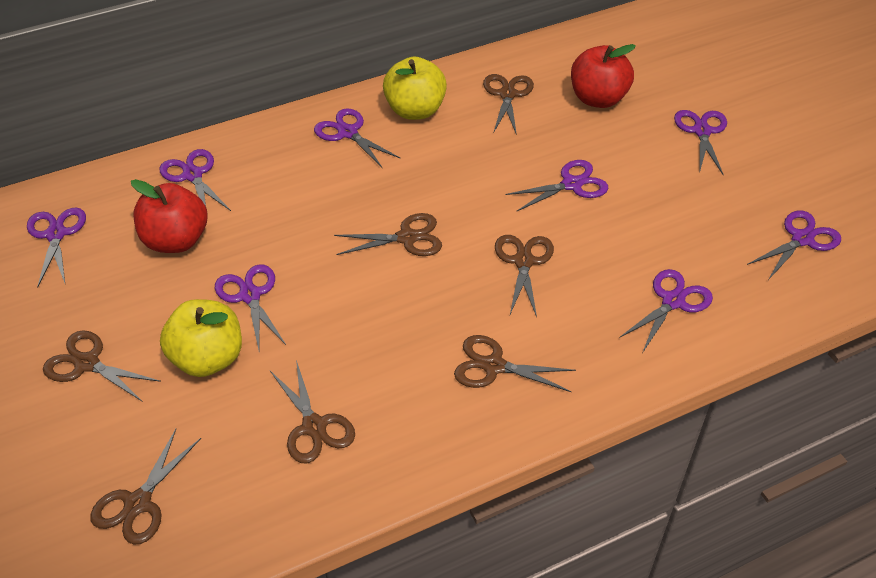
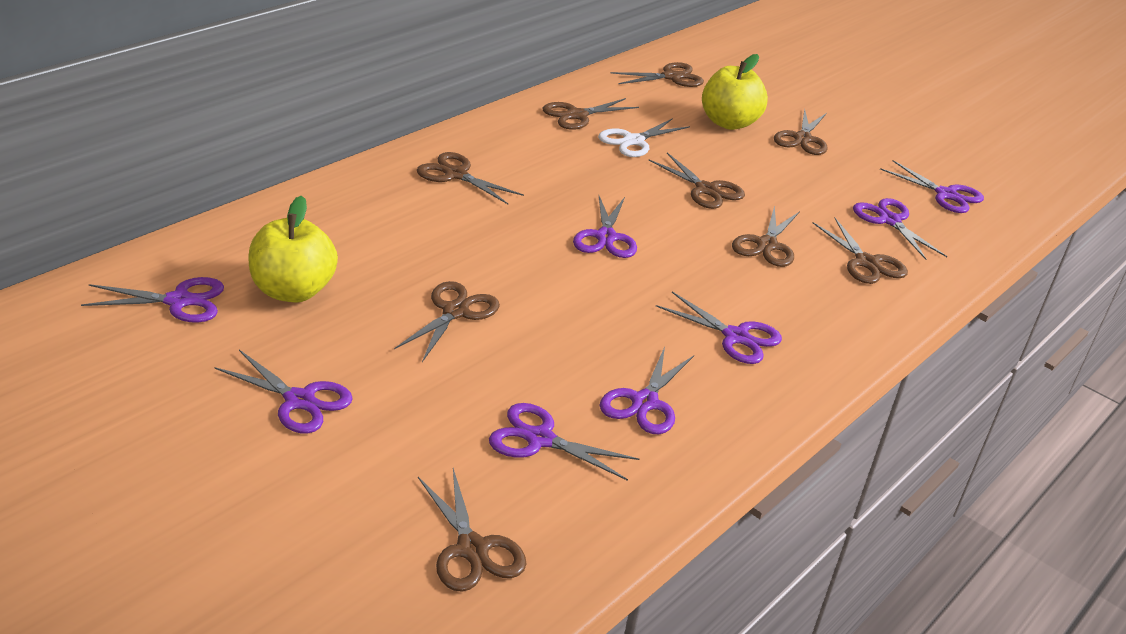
brown scissors: 7 -> 9
red apple: 2 -> 0
white scissors: 0 -> 1

